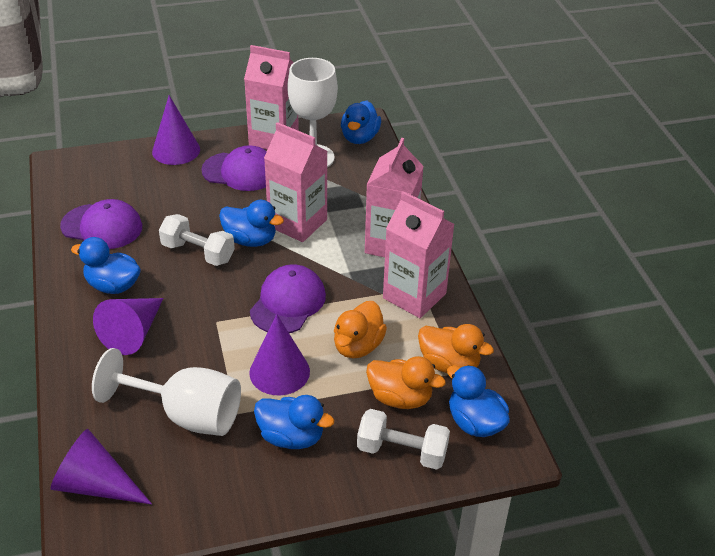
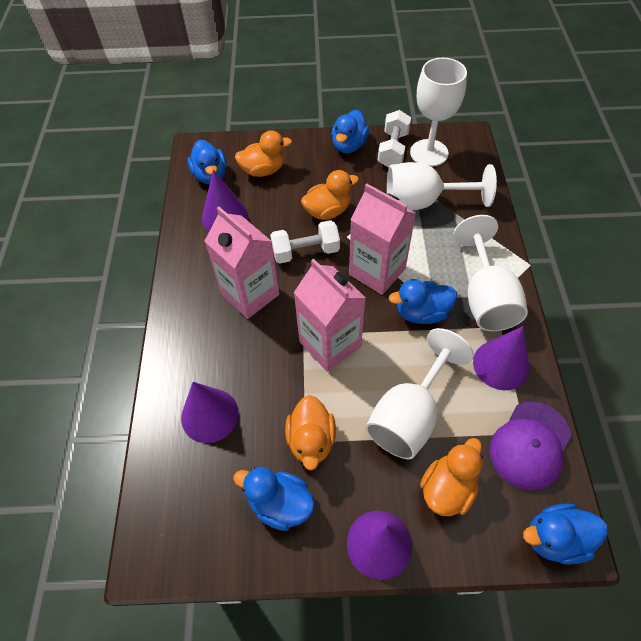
orange duck: 3 -> 4
pink carton: 4 -> 3
purple cap: 3 -> 1
white goblet: 2 -> 4

